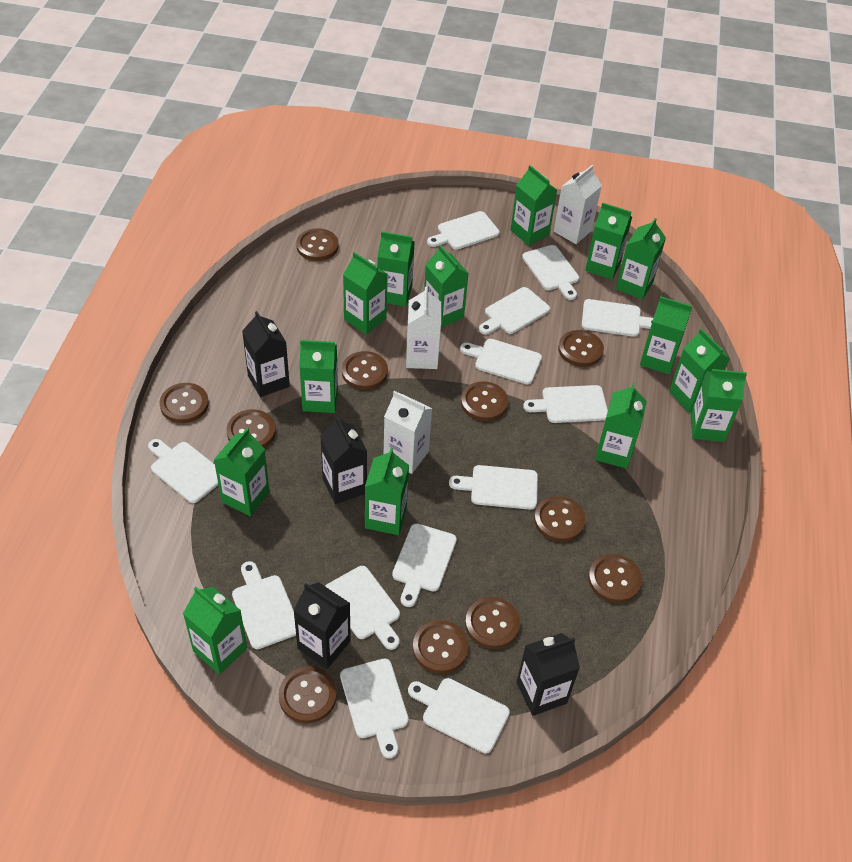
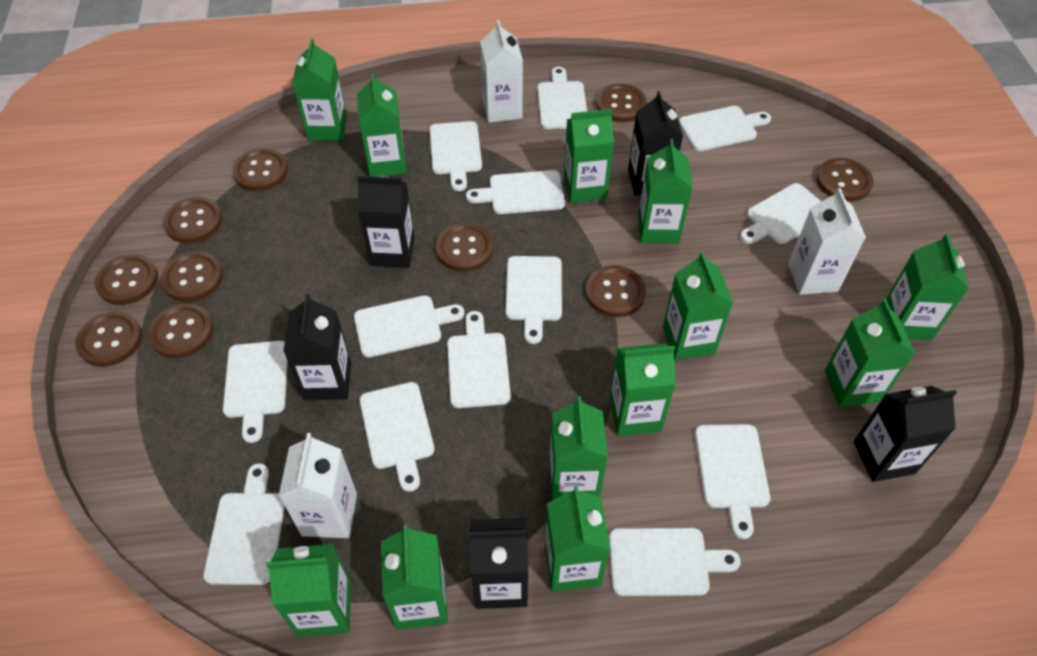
black carton: 4 -> 5
brown button: 11 -> 10
green carton: 14 -> 12

